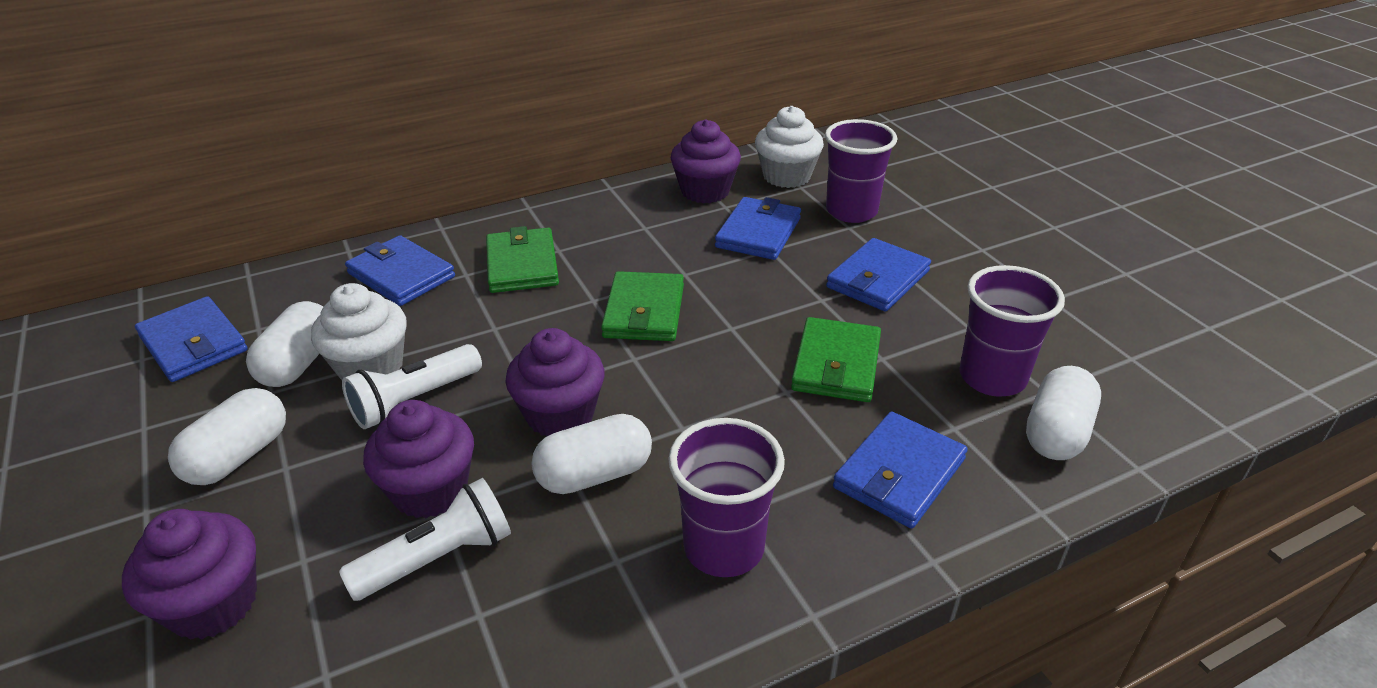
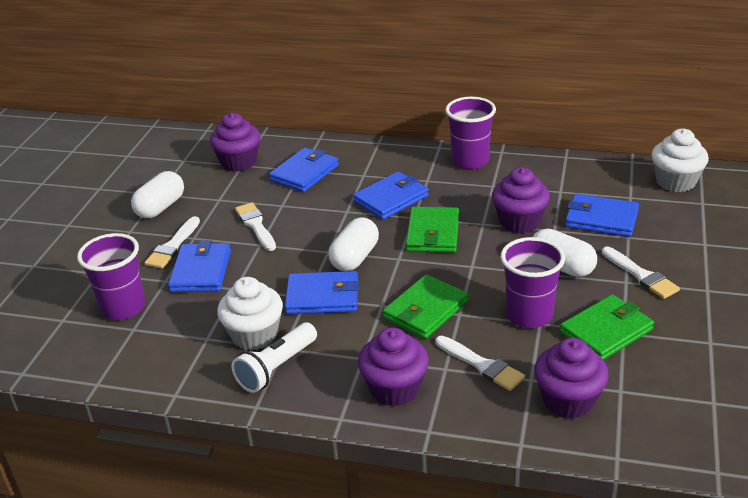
white brush: 0 -> 4
white capsule: 4 -> 3
white flashlight: 2 -> 1

